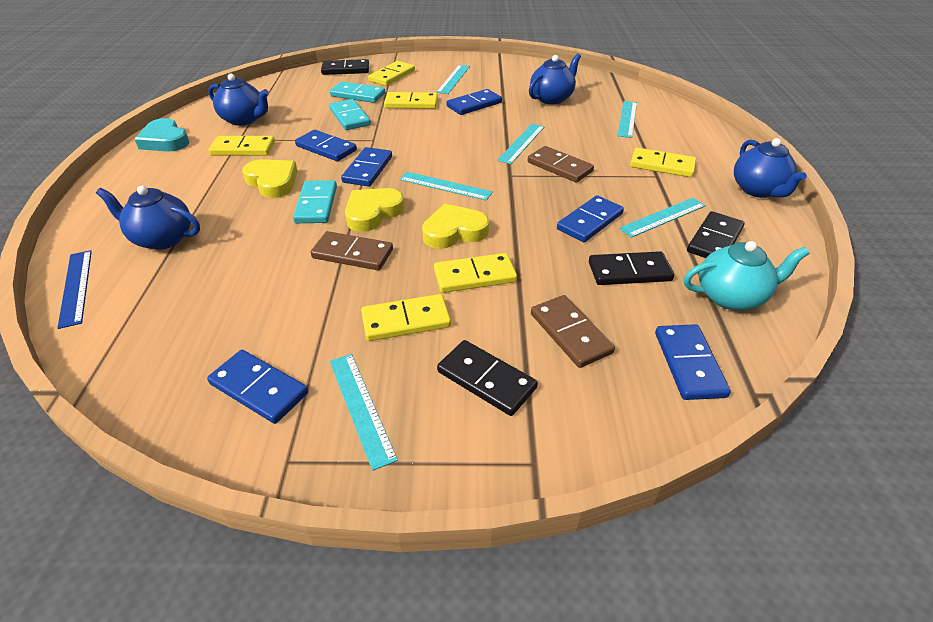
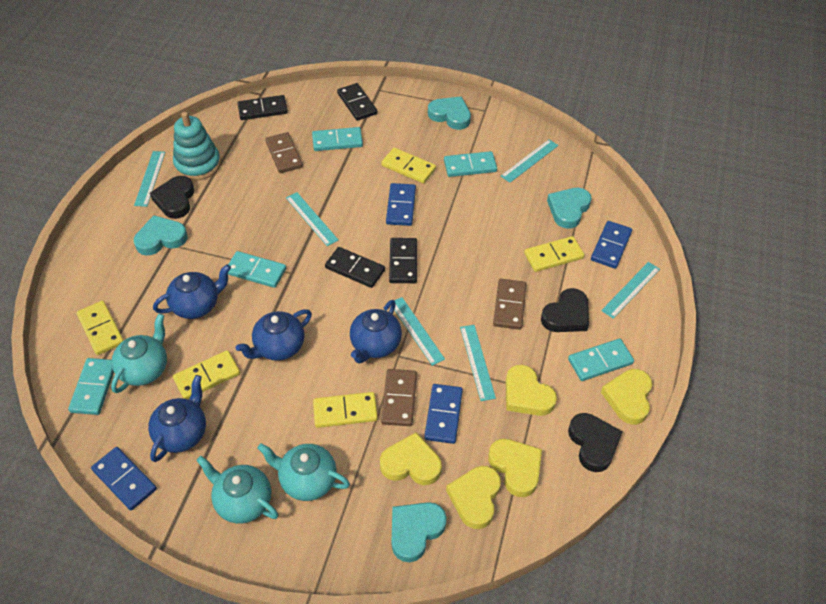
black heart: 0 -> 3
blue domino: 6 -> 4
blue ruler: 1 -> 0
turquoise domino: 3 -> 5
turquoise heart: 1 -> 4
turquoise stacking toy: 0 -> 1
turquoise teapot: 1 -> 3
yellow domino: 6 -> 5
yellow heart: 3 -> 5

